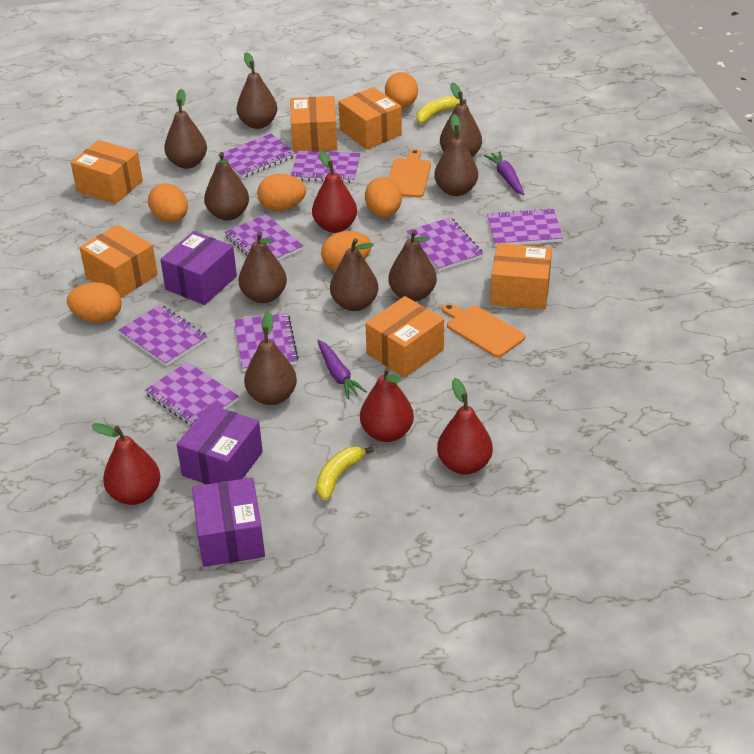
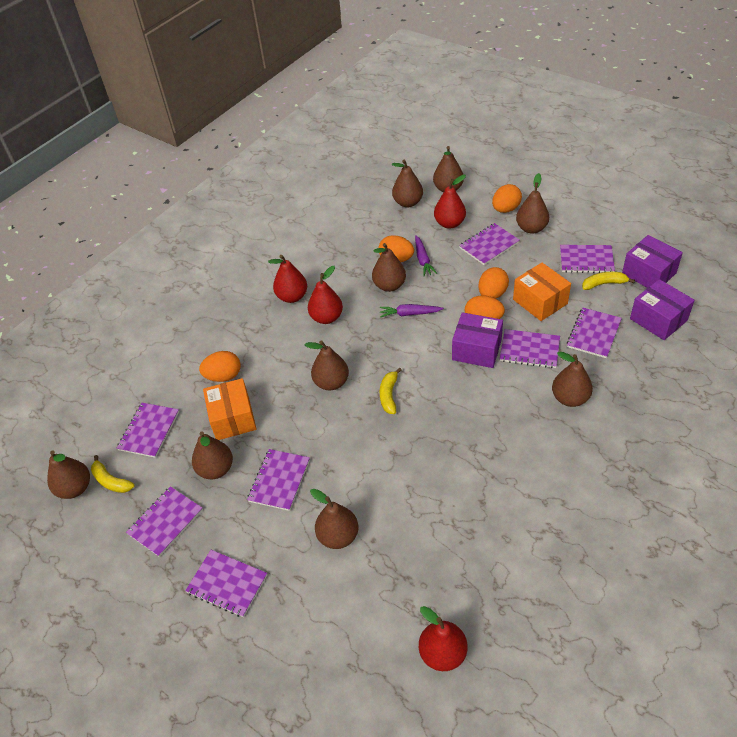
orange box: 6 -> 2
orange cutting board: 2 -> 0
orange egg: 6 -> 5
yellow banana: 2 -> 3

